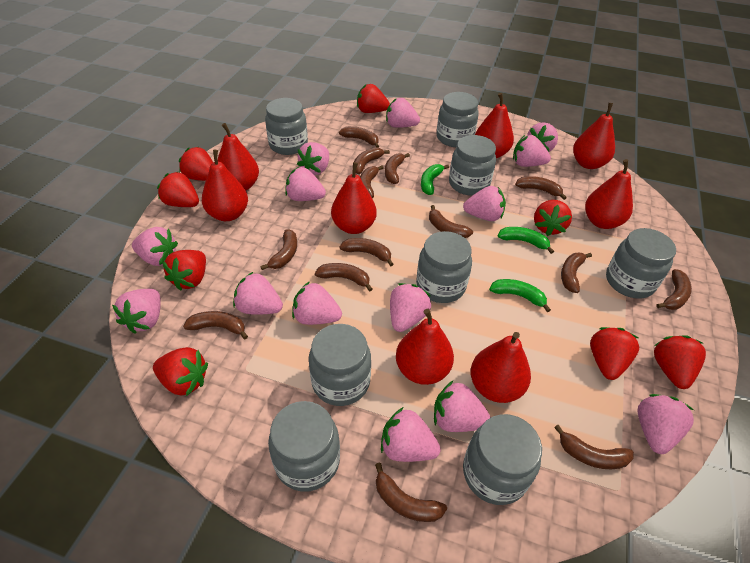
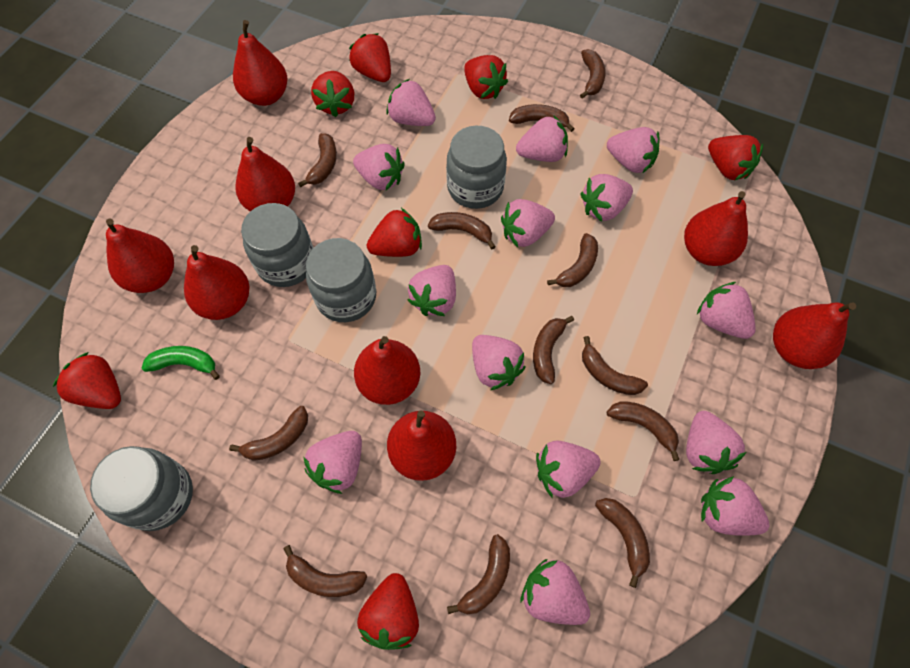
brown banana: 14 -> 12
green banana: 3 -> 1
grey jar: 8 -> 4
red strawberry: 8 -> 7

